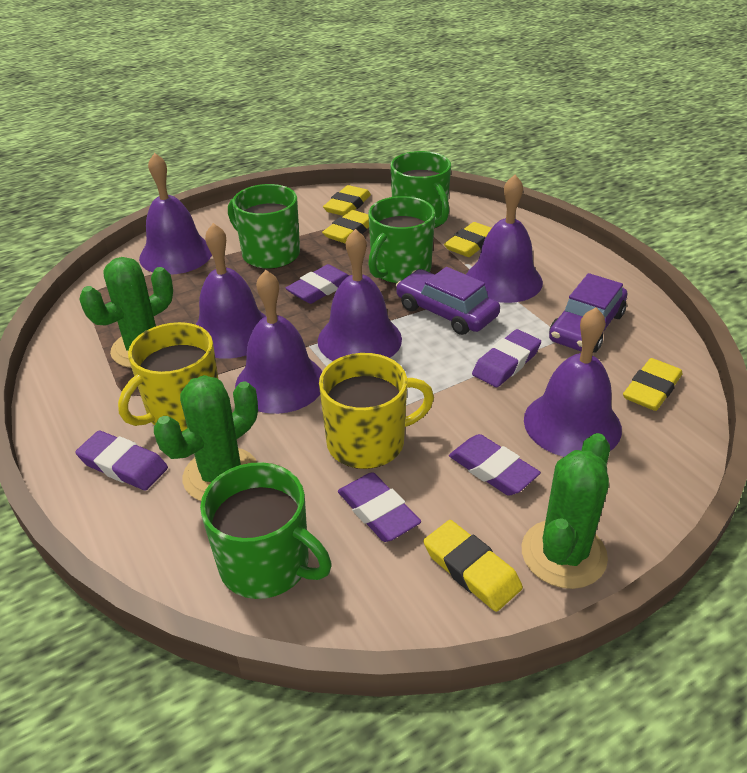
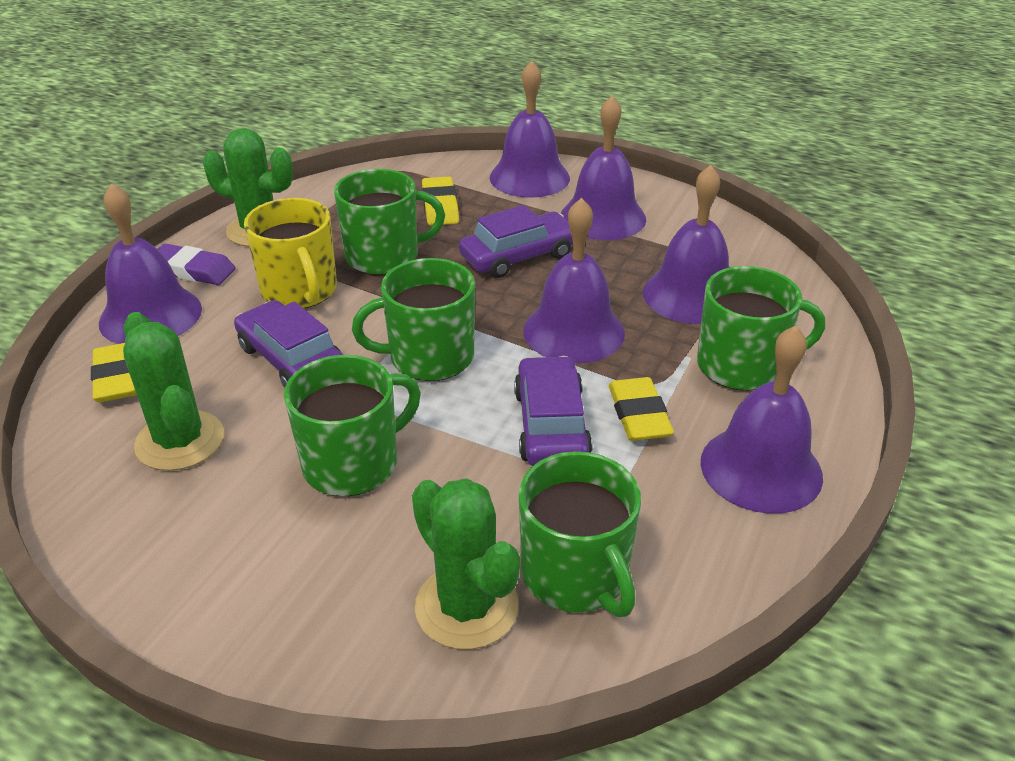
green mug: 4 -> 5
purple car: 2 -> 3
purple eraser: 5 -> 1
yellow eraser: 5 -> 3
yellow mug: 2 -> 1

